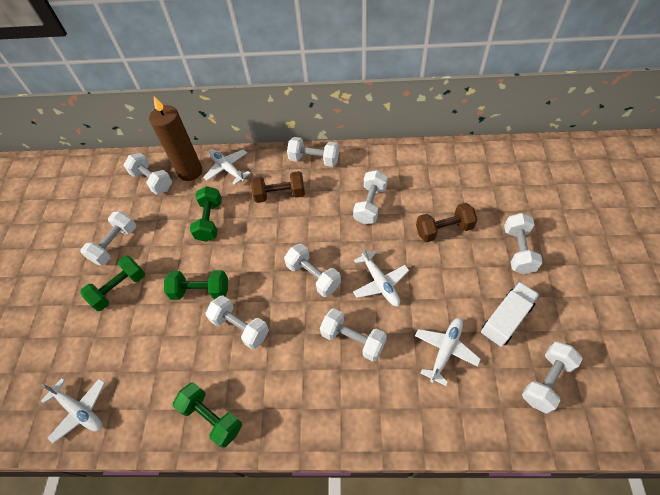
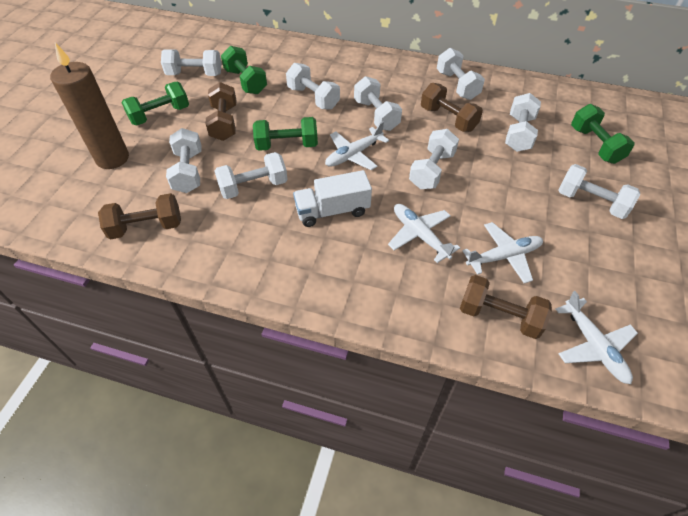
brown dumbbell: 2 -> 4

